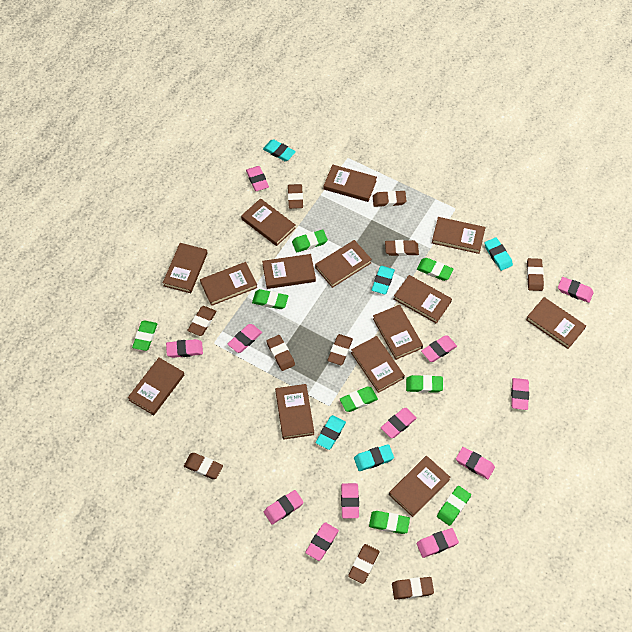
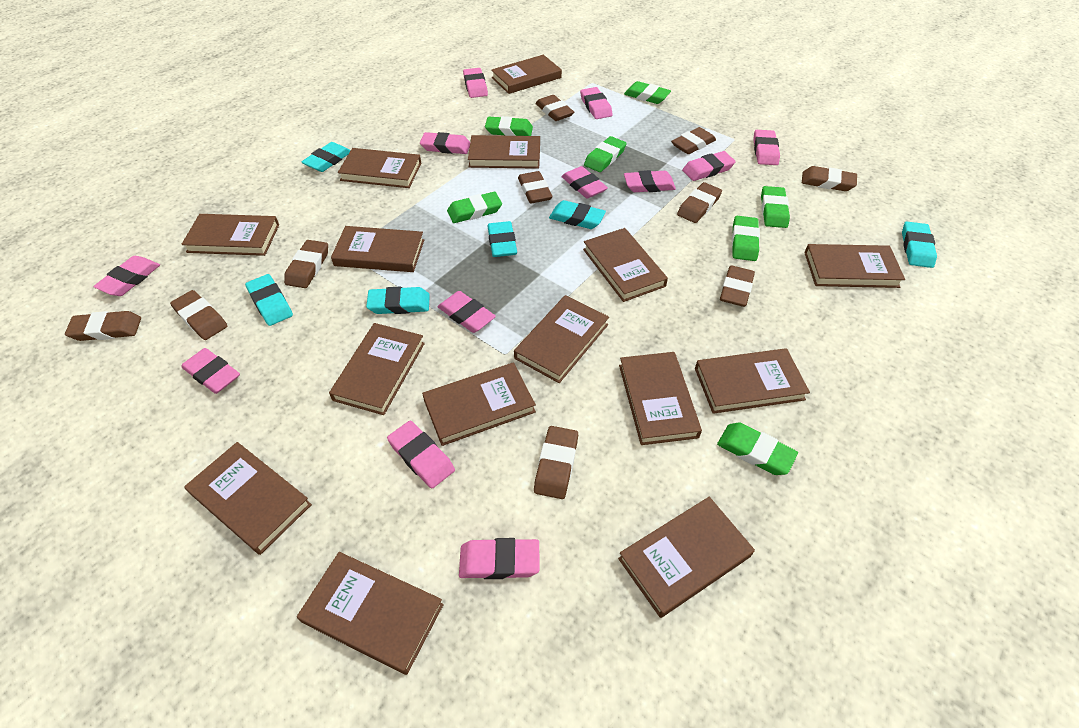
brown book: 14 -> 15
green eraser: 8 -> 7
turquoise eraser: 5 -> 6

